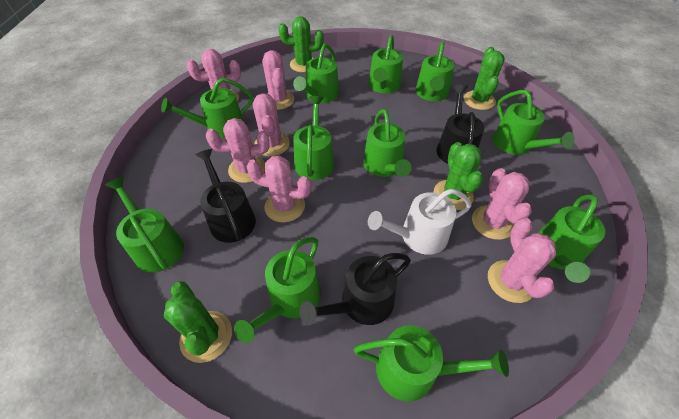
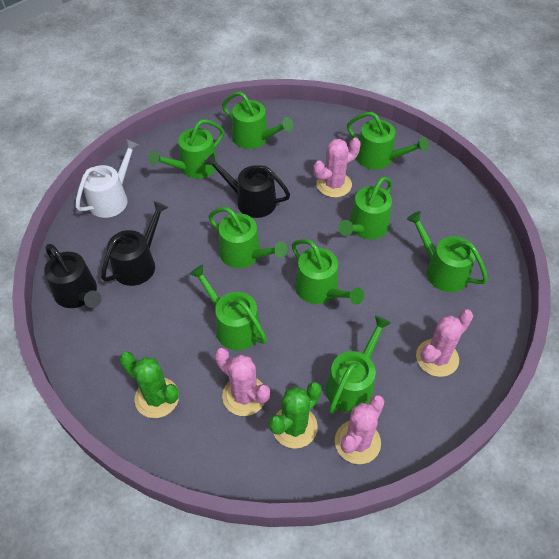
green cactus: 4 -> 2
green watering can: 11 -> 9
pink cactus: 7 -> 4

